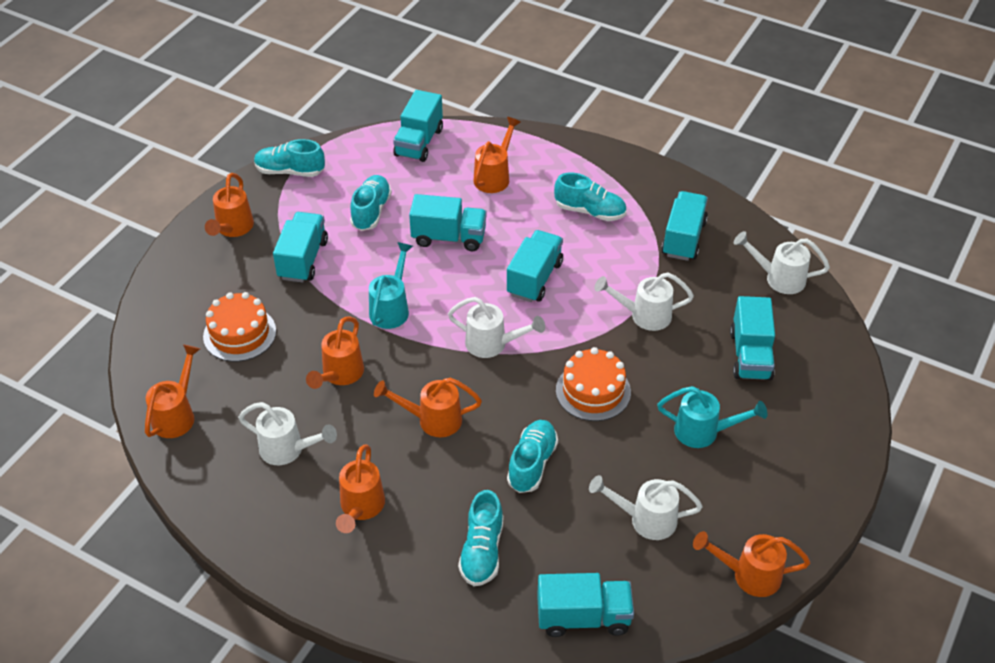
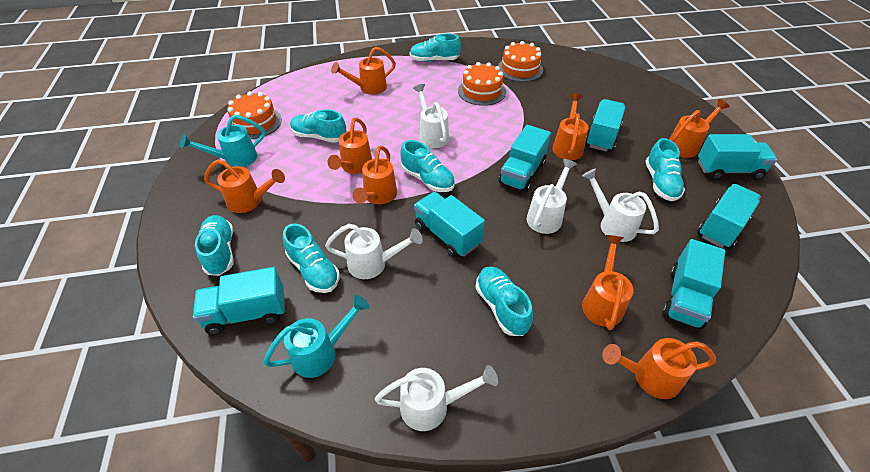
orange cake: 2 -> 3
orange watering can: 7 -> 8
turquoise shoe: 5 -> 7

